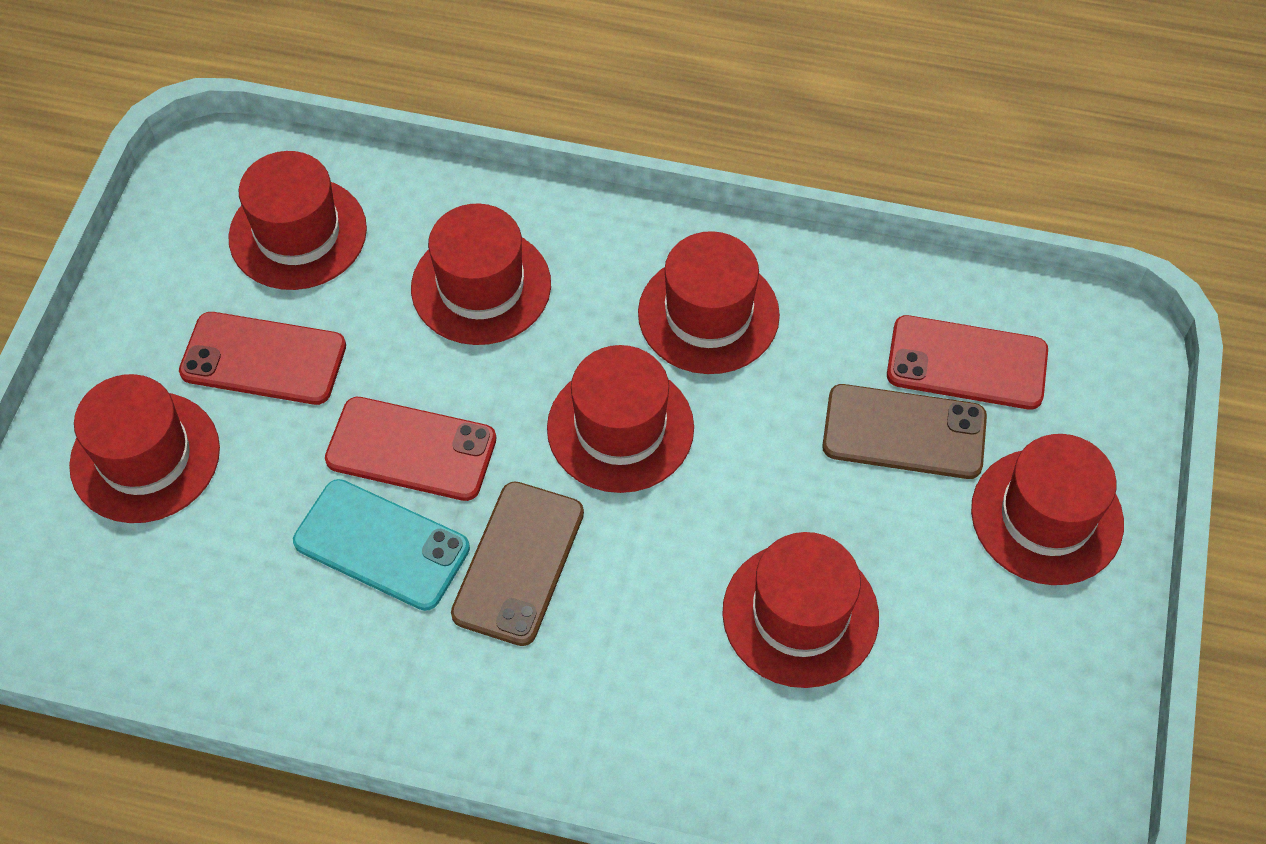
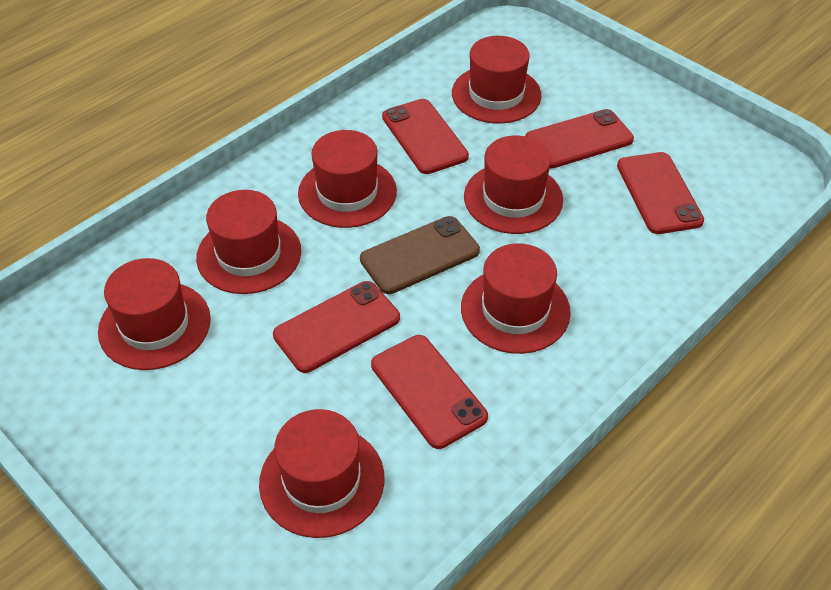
brown phone: 2 -> 1
red phone: 3 -> 5
turquoise phone: 1 -> 0

